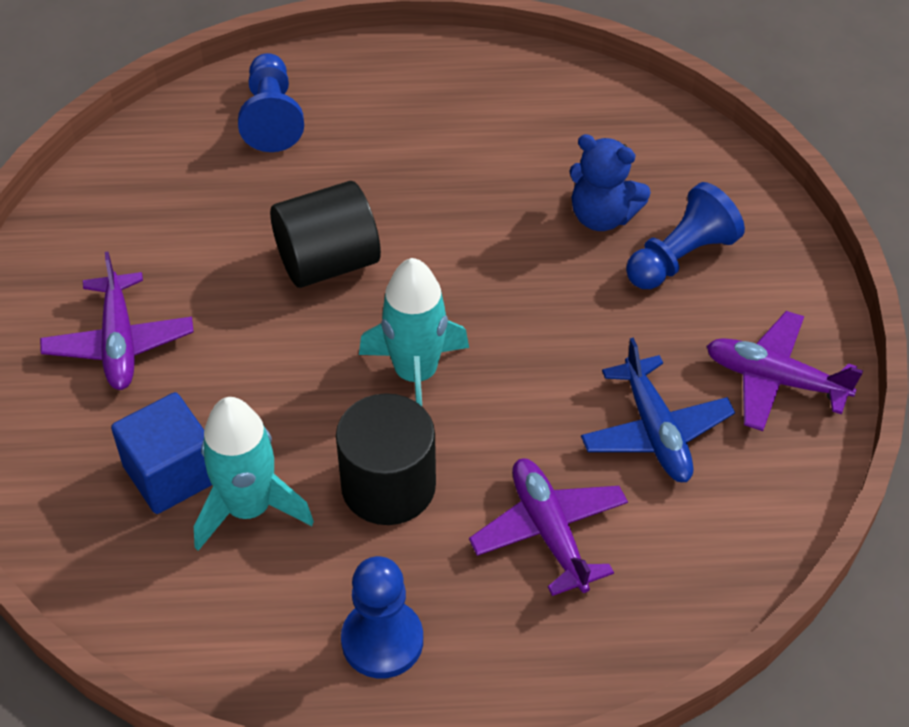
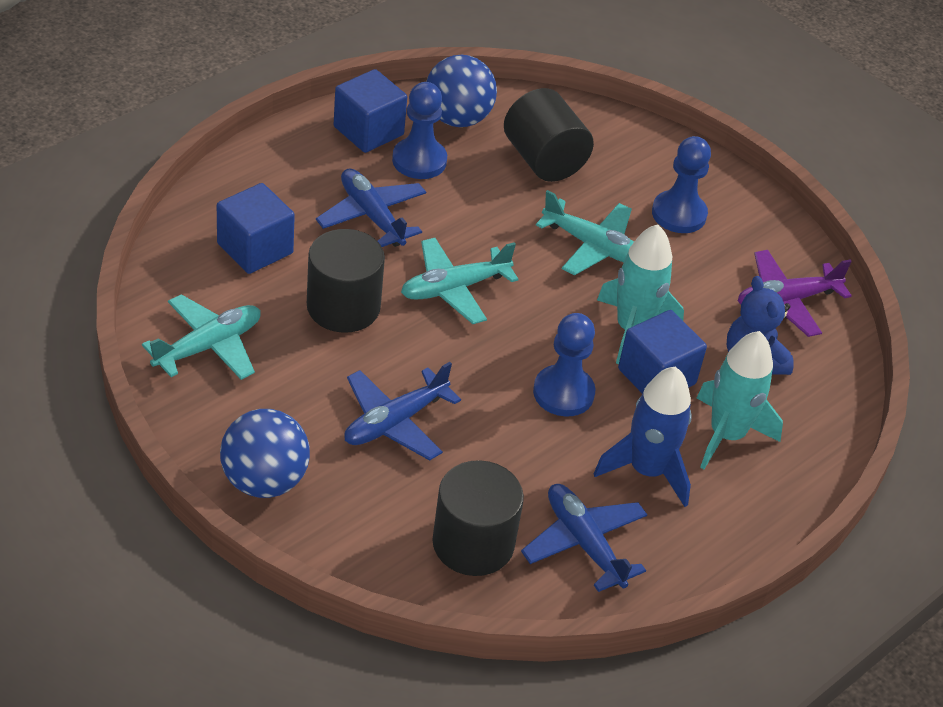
black cylinder: 2 -> 3
blue ball: 0 -> 2
blue cube: 1 -> 3
blue plane: 1 -> 3
blue rocket: 0 -> 1
purple plane: 3 -> 1
turquoise plane: 0 -> 3

